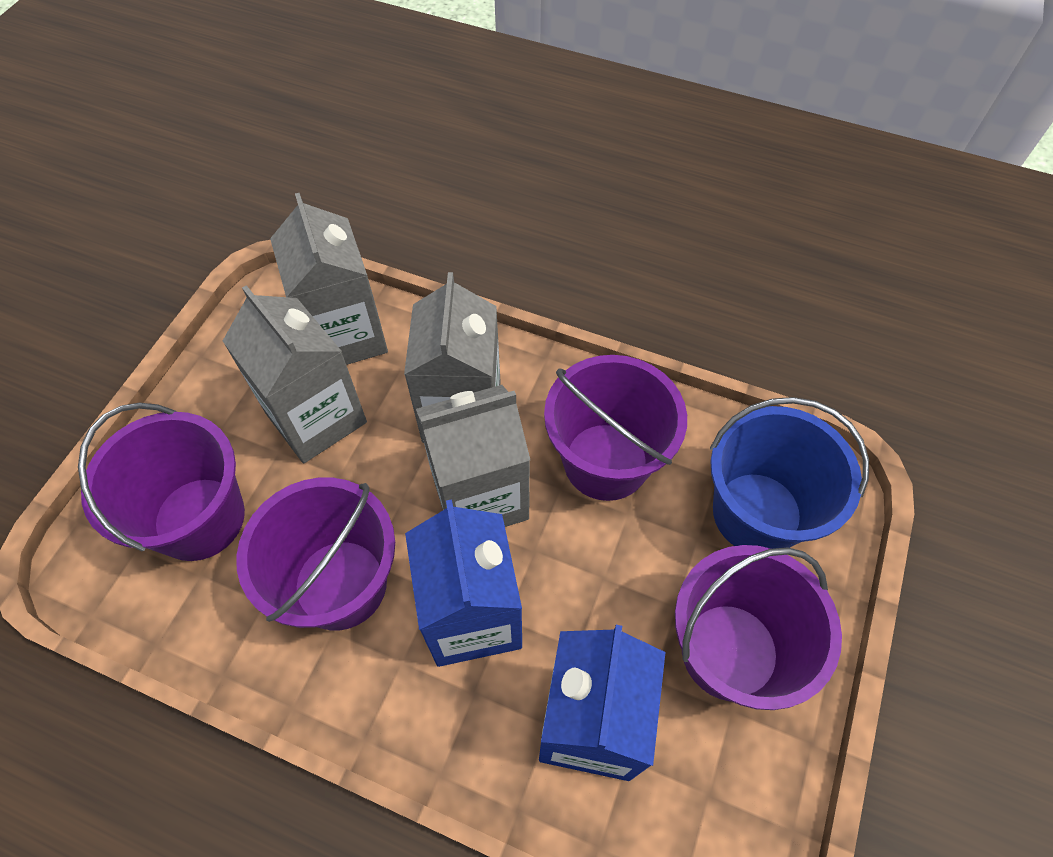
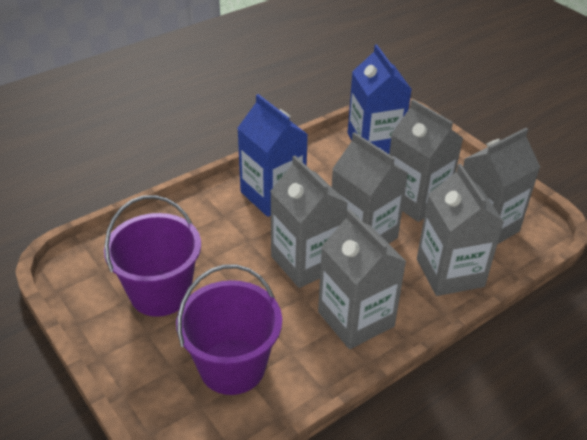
blue bucket: 1 -> 0
grey carton: 4 -> 6
purple bucket: 4 -> 2

